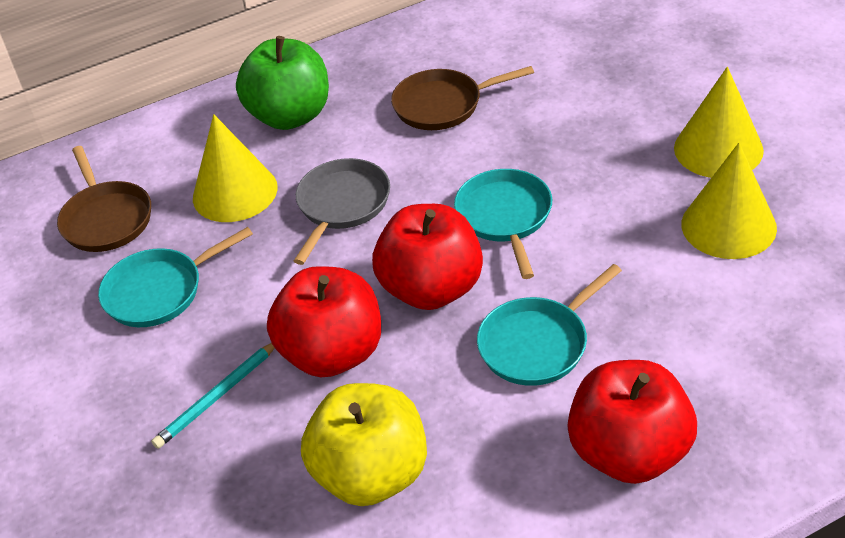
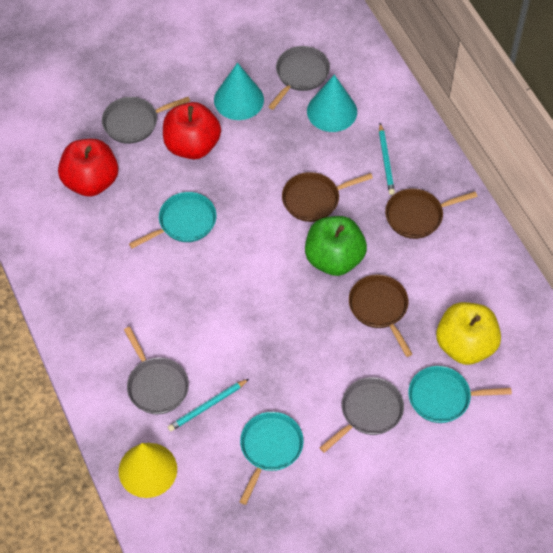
brown pan: 2 -> 3
grey pan: 1 -> 4
red apple: 3 -> 2
turquoise cone: 0 -> 2
turquoise pencil: 1 -> 2
yellow cone: 3 -> 1

